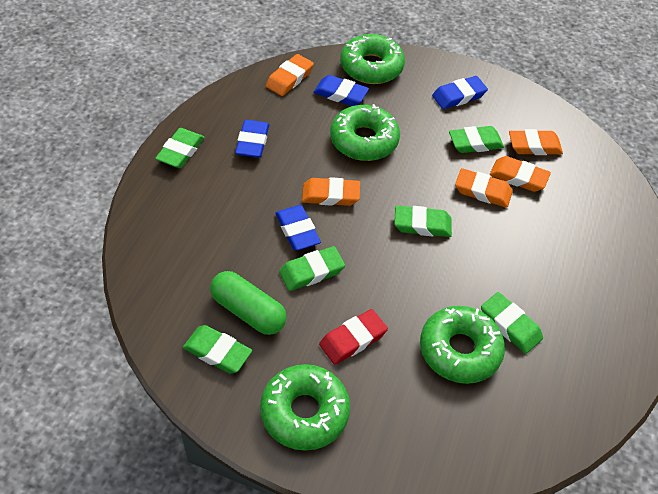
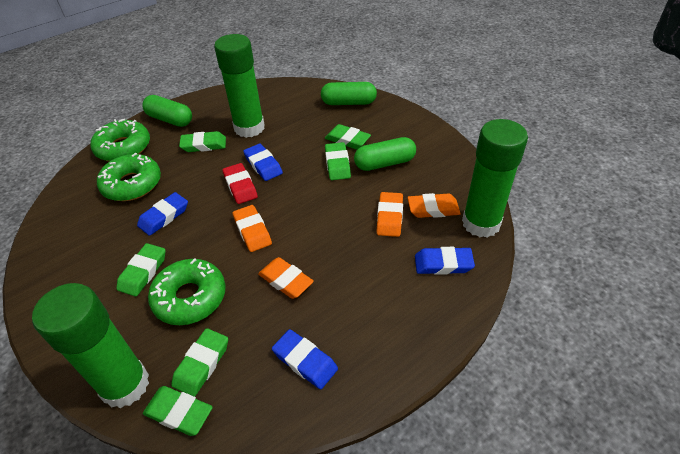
green capsule: 1 -> 3
green donut: 4 -> 3
green glue stick: 0 -> 3
orange eraser: 5 -> 4

